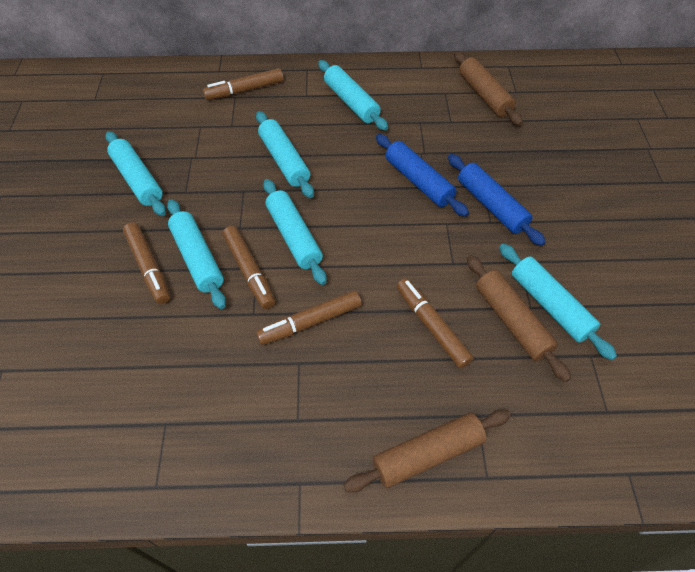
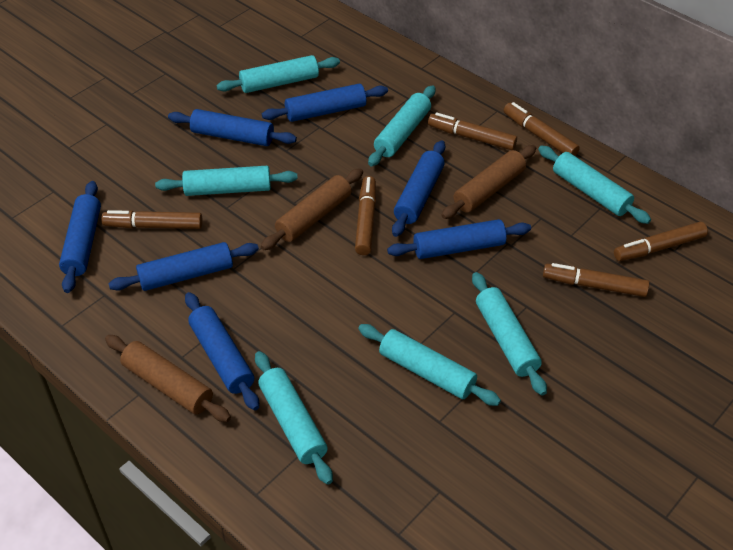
blue rolling pin: 2 -> 7
brown marker: 5 -> 6
turquoise rolling pin: 6 -> 7

